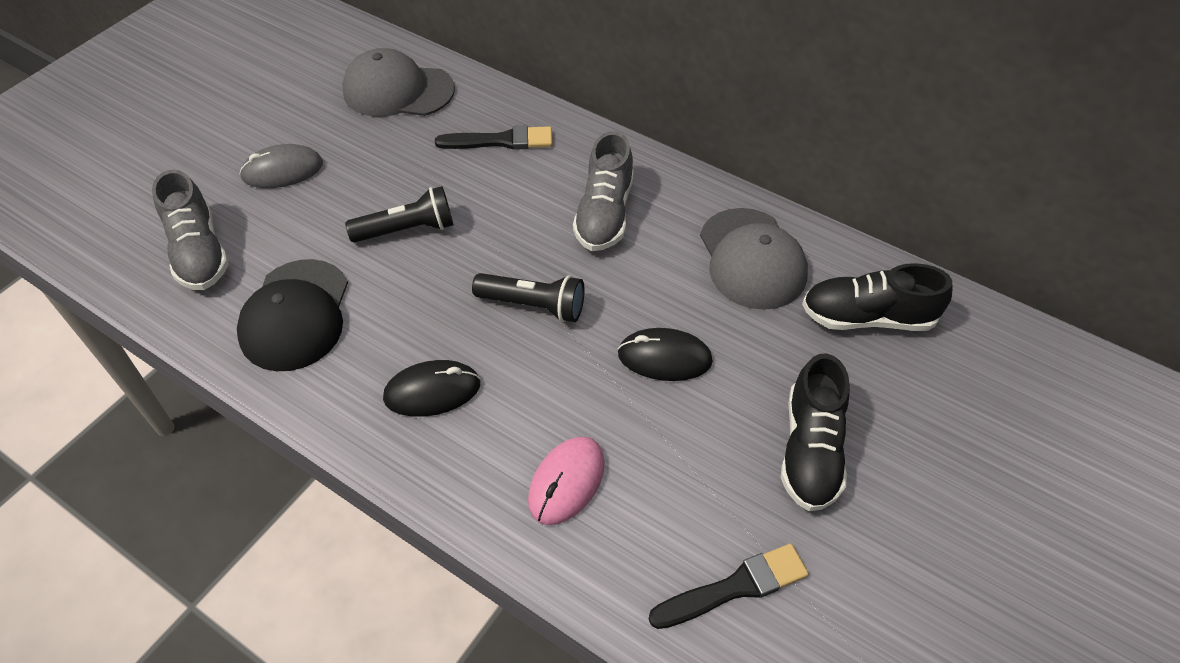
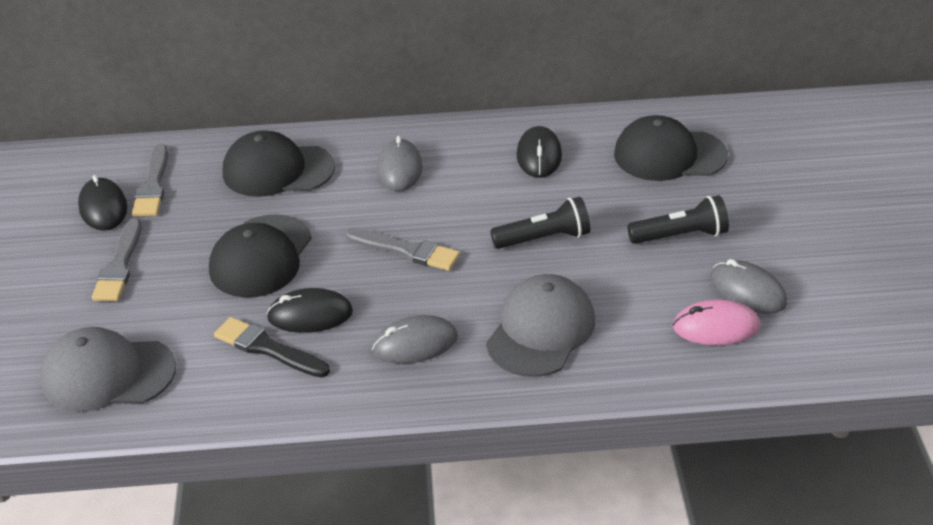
black brush: 2 -> 1
black cap: 1 -> 3
black mouse: 2 -> 3
black shoe: 2 -> 0
grey brush: 0 -> 3
grey mouse: 1 -> 3
grey shoe: 2 -> 0

